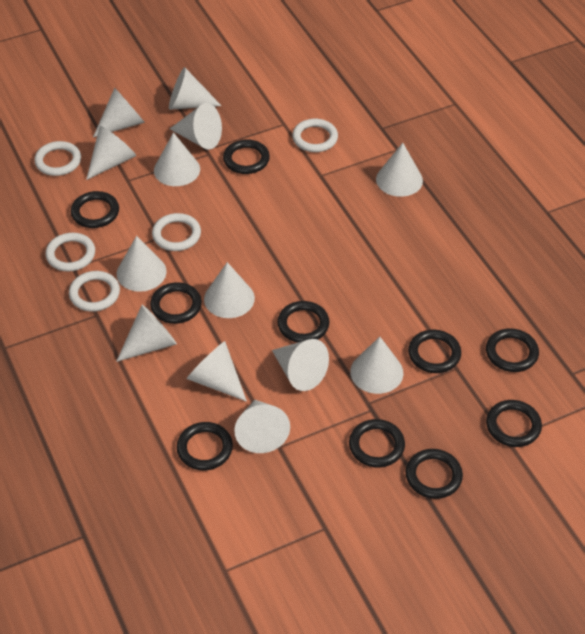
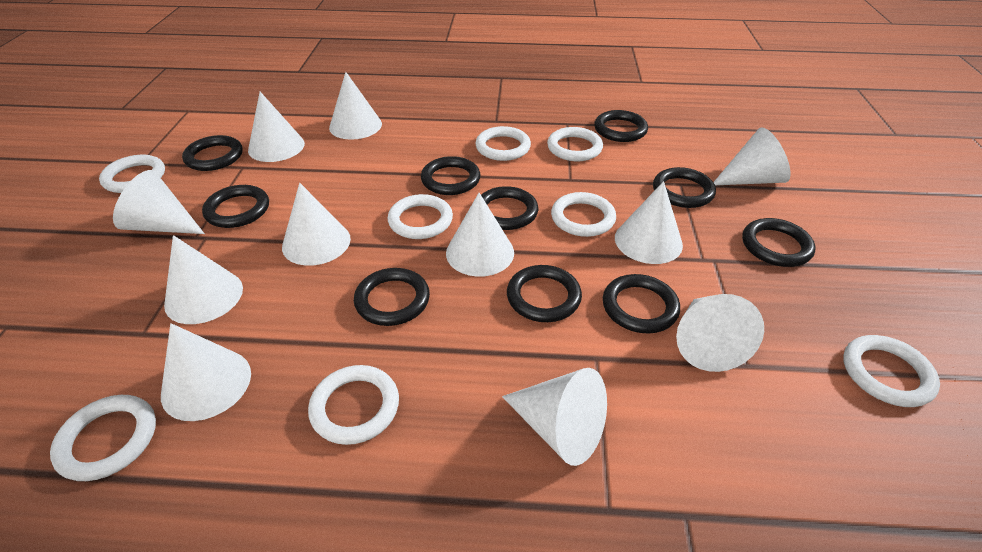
white cone: 13 -> 11
white ring: 5 -> 8

